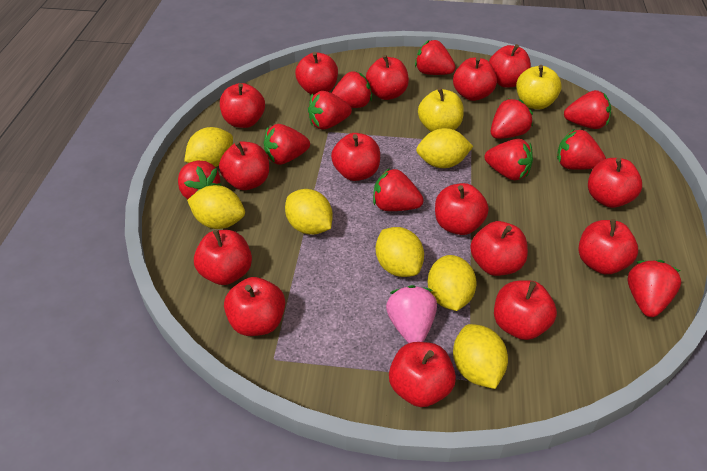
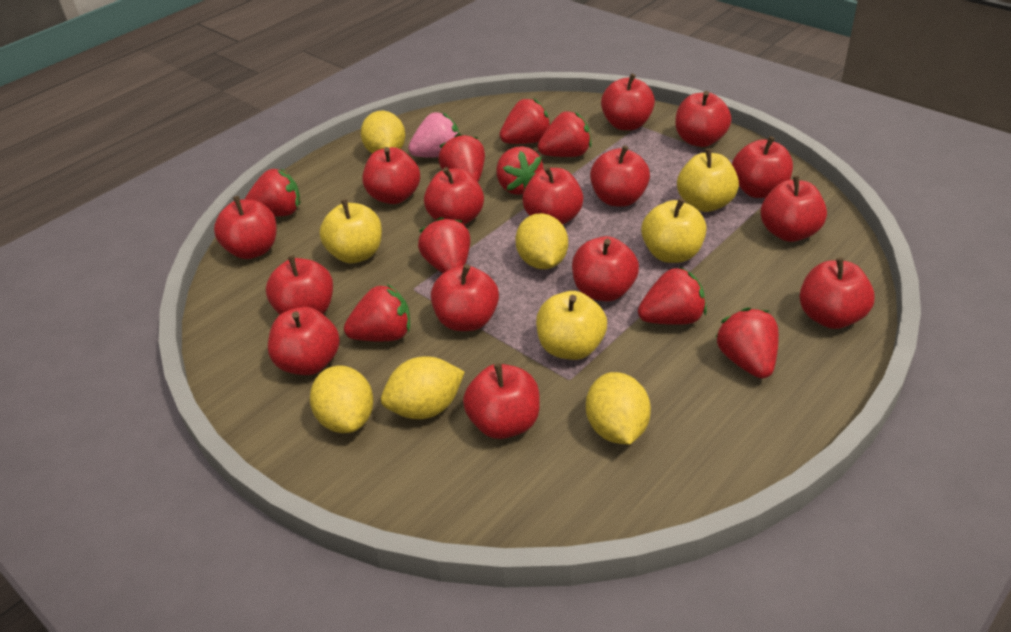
red strawberry: 11 -> 9
yellow apple: 2 -> 4
yellow lemon: 7 -> 5

